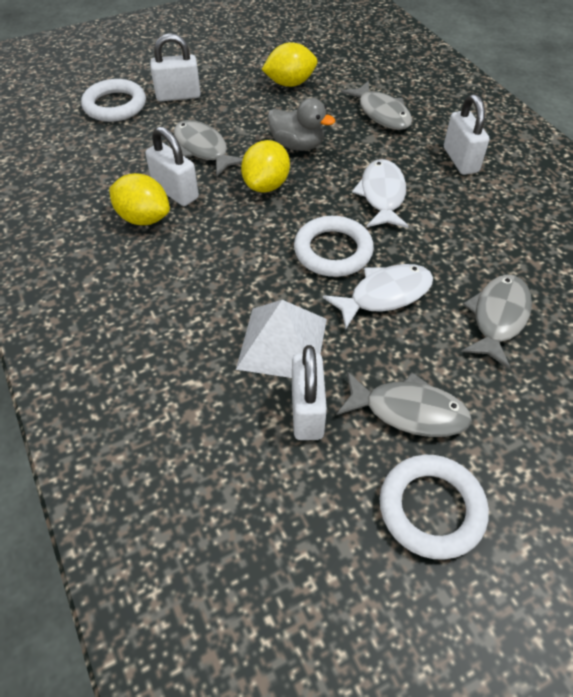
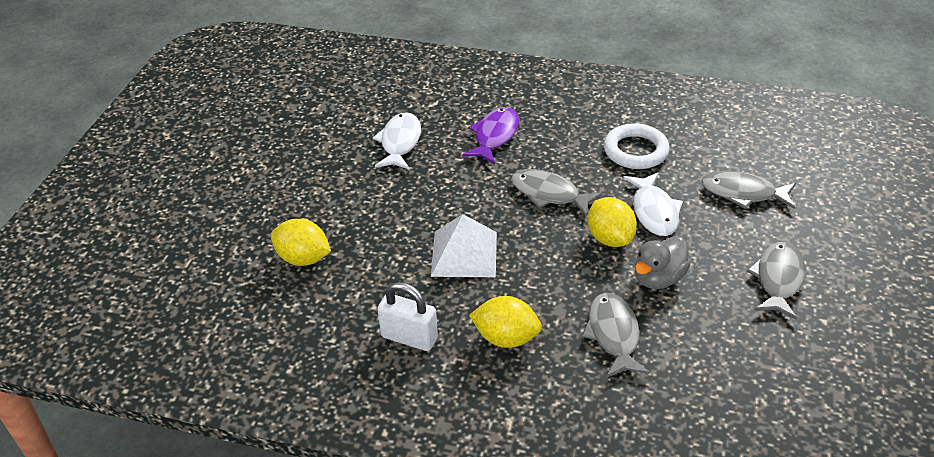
purple fish: 0 -> 1
white padlock: 4 -> 1
white ring: 3 -> 1

